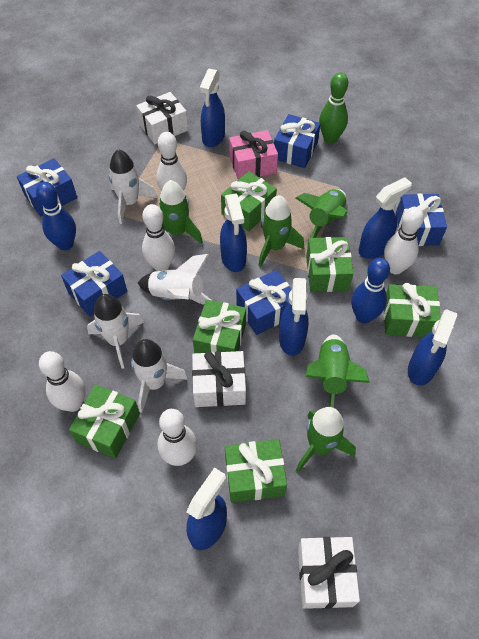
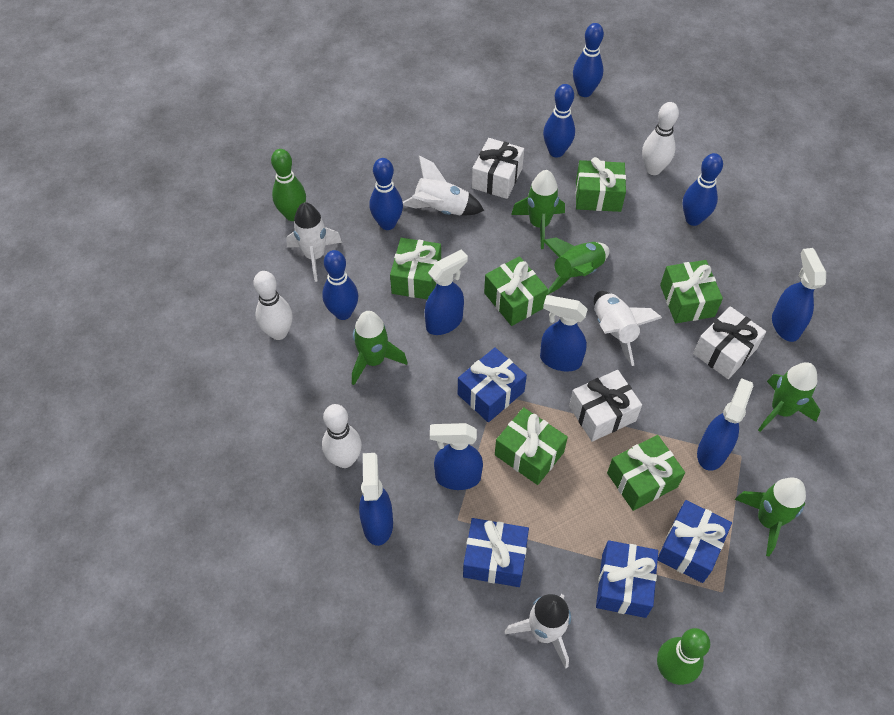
blue bowling pin: 2 -> 5
blue gift: 5 -> 4
green bowling pin: 1 -> 2
pink gift: 1 -> 0
white bowling pin: 5 -> 3

